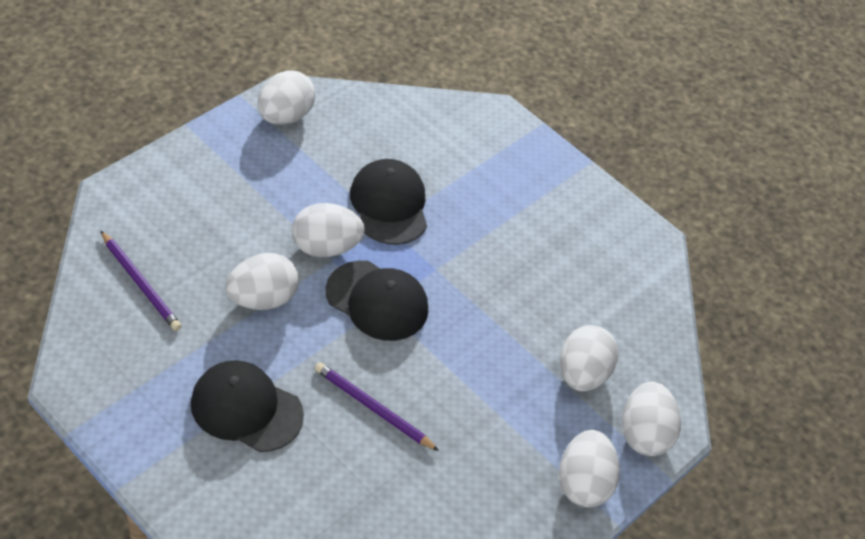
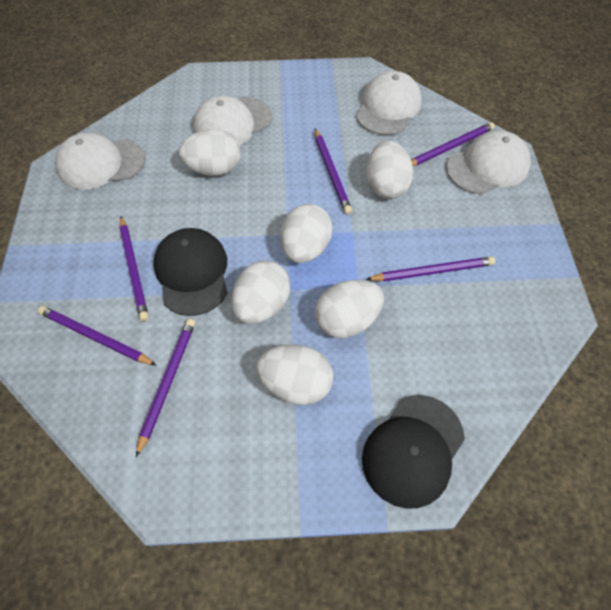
black cap: 3 -> 2
purple pencil: 2 -> 6
white cap: 0 -> 4

